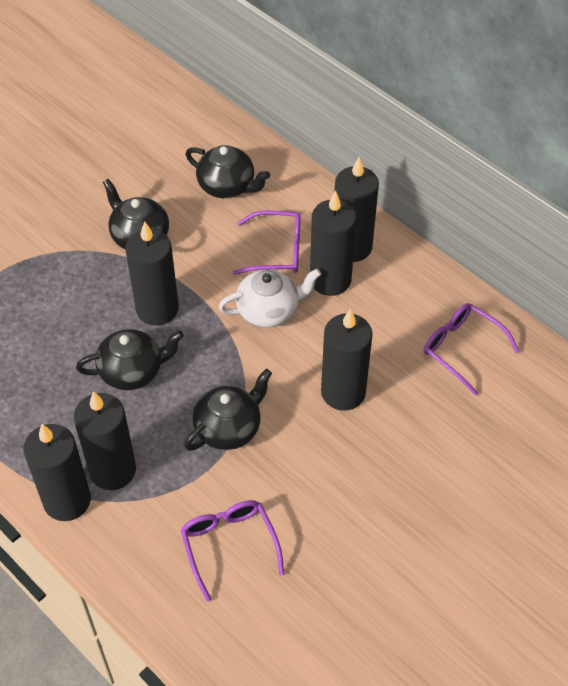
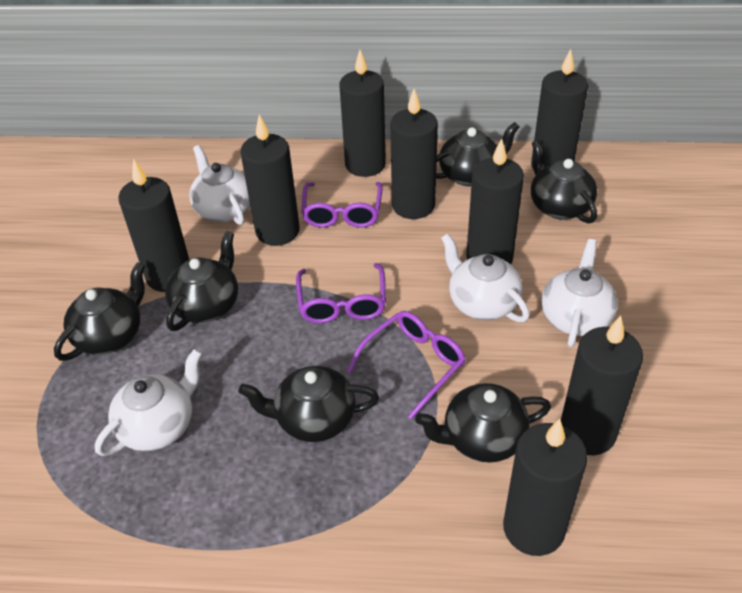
black candle: 6 -> 8
black teapot: 4 -> 6
white teapot: 1 -> 4

